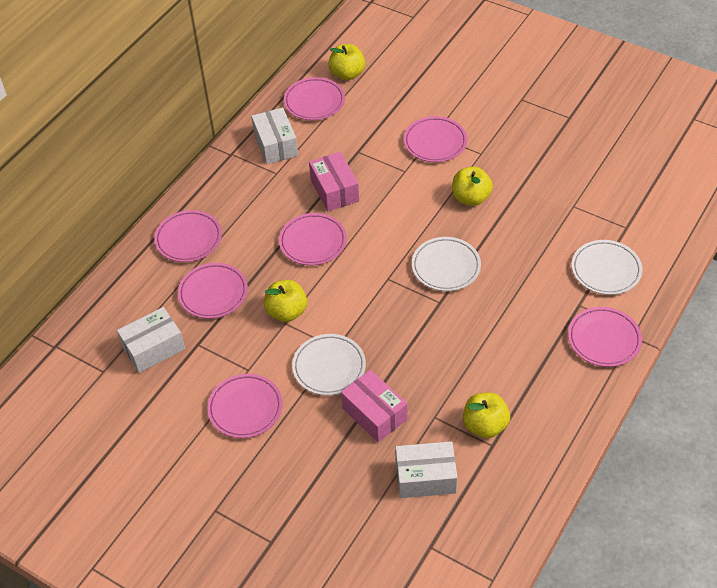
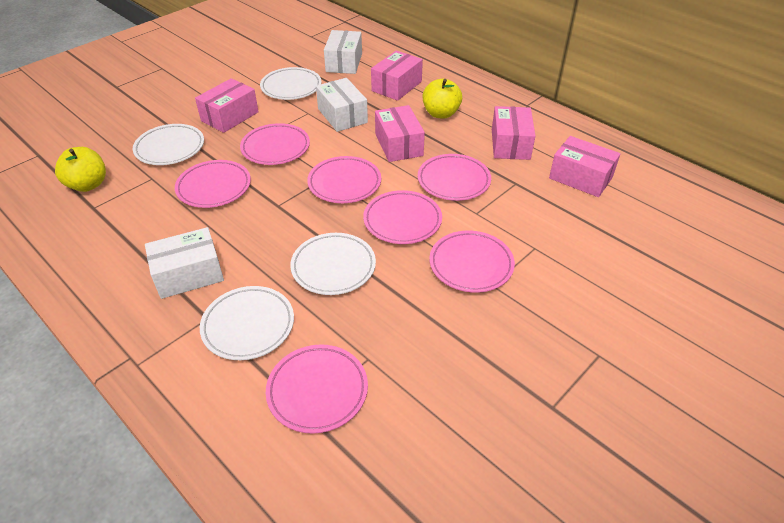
pink box: 2 -> 5
white plate: 3 -> 4
yellow apple: 4 -> 2

